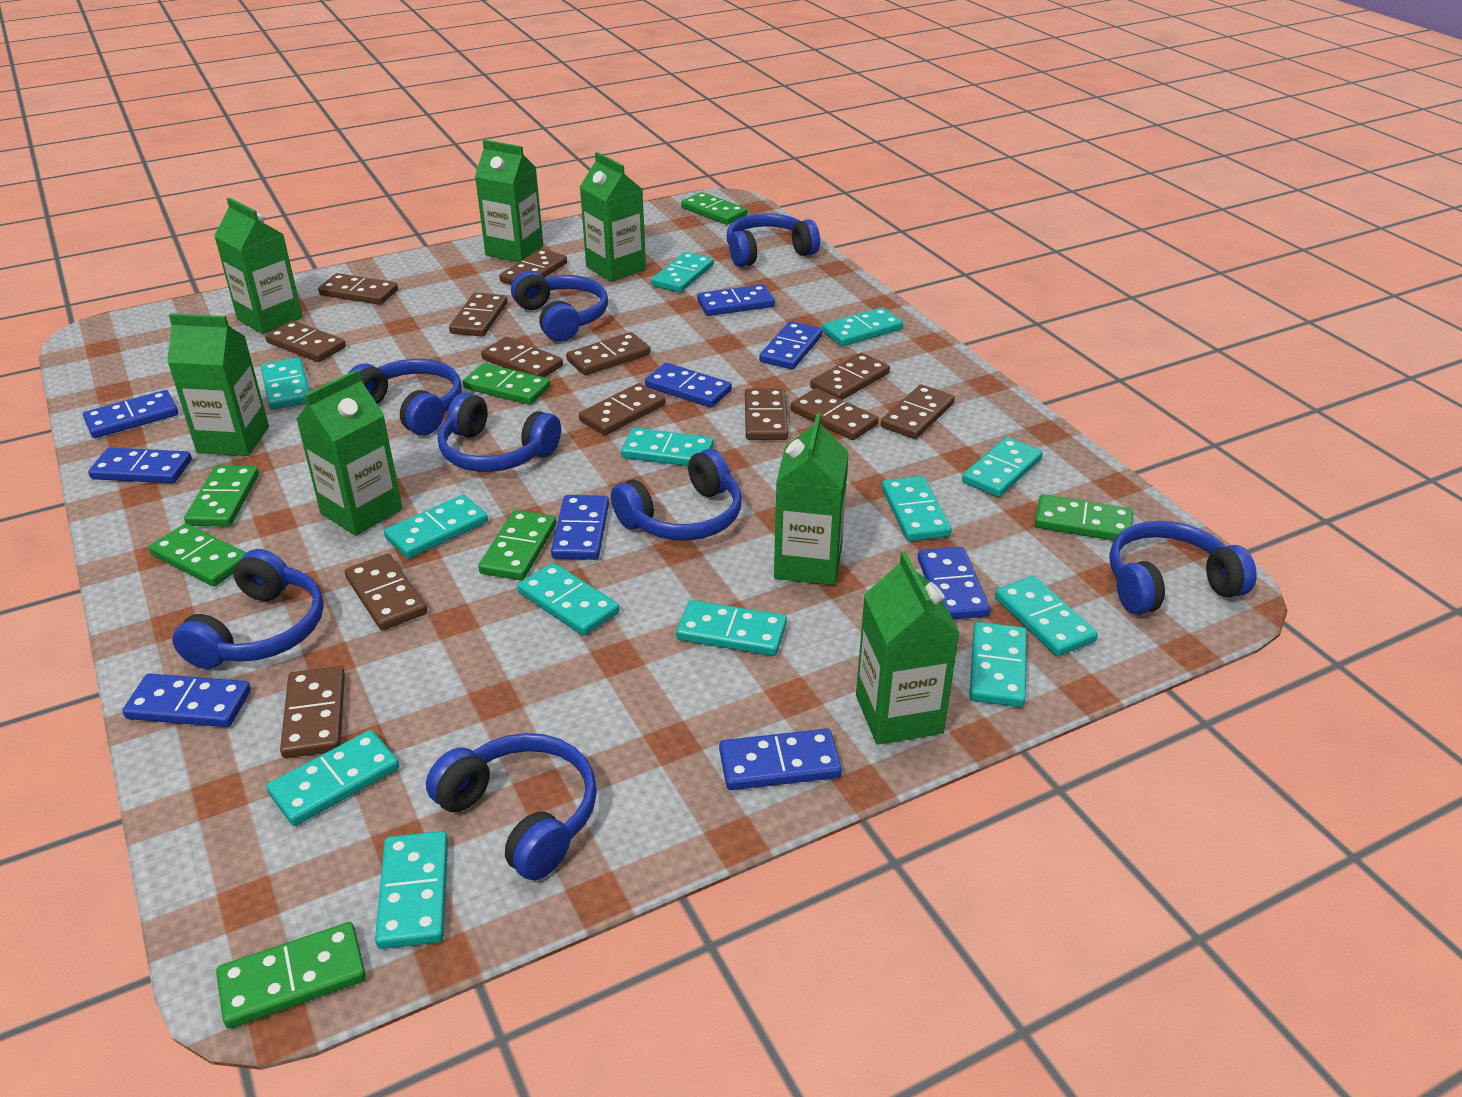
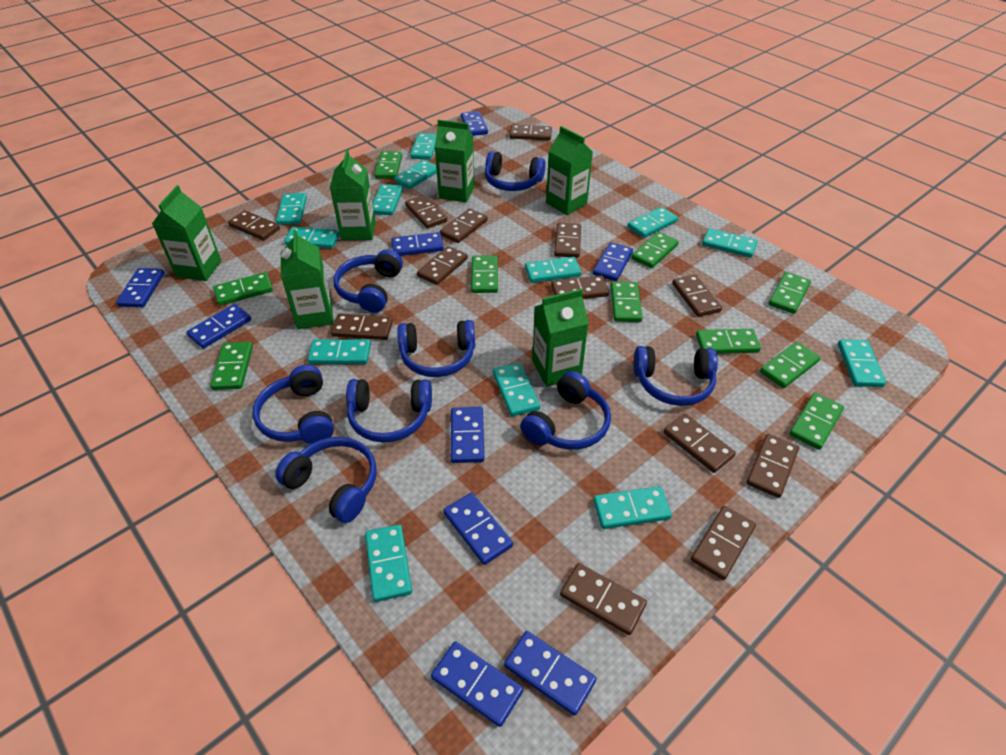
green carton: 7 -> 6
green domino: 7 -> 10

